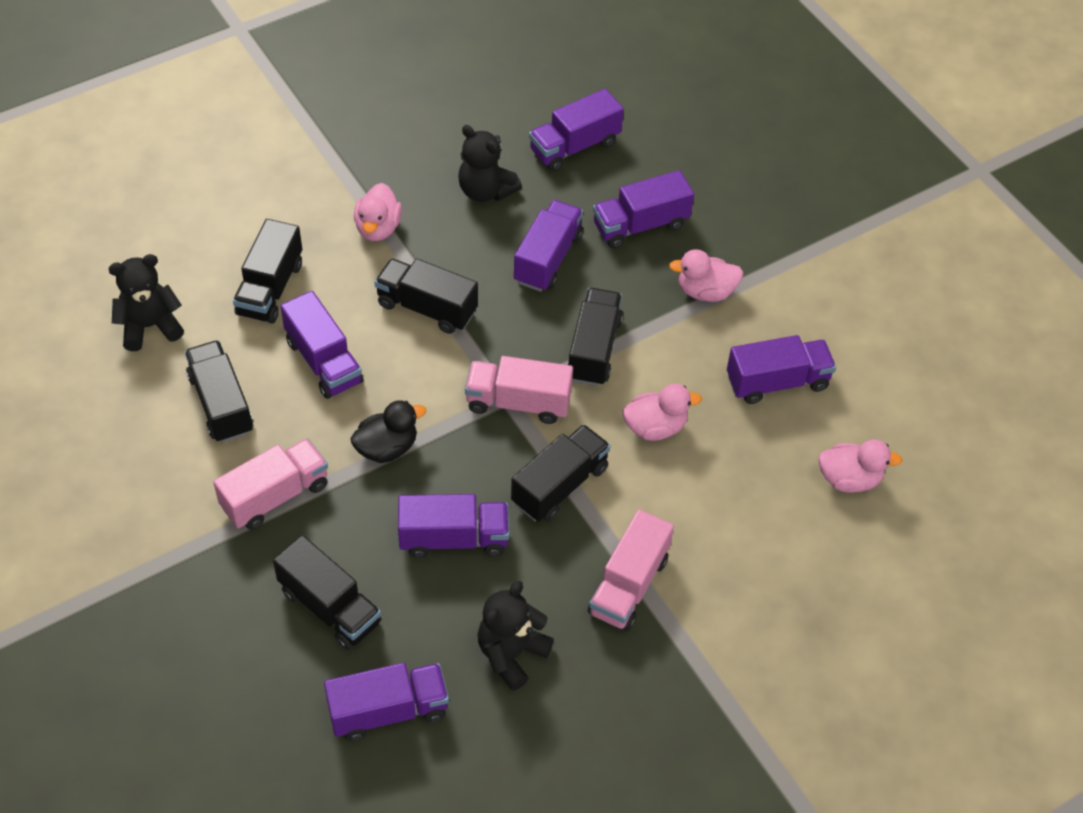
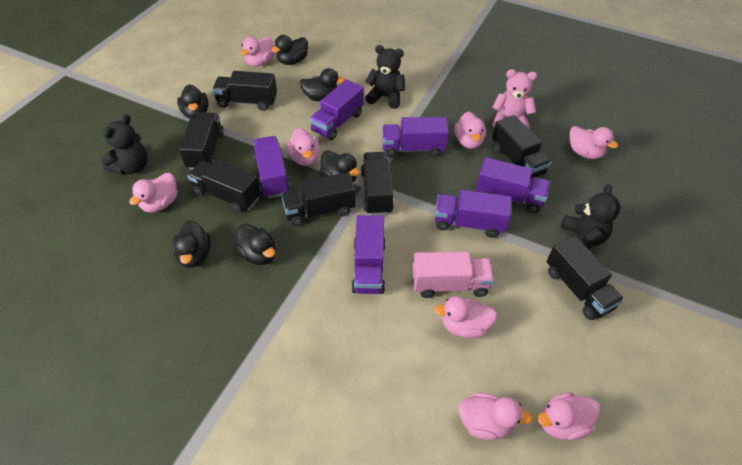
black duck: 1 -> 6
black truck: 6 -> 7
pink duck: 4 -> 8
pink teddy bear: 0 -> 1
pink truck: 3 -> 1
purple truck: 7 -> 6

